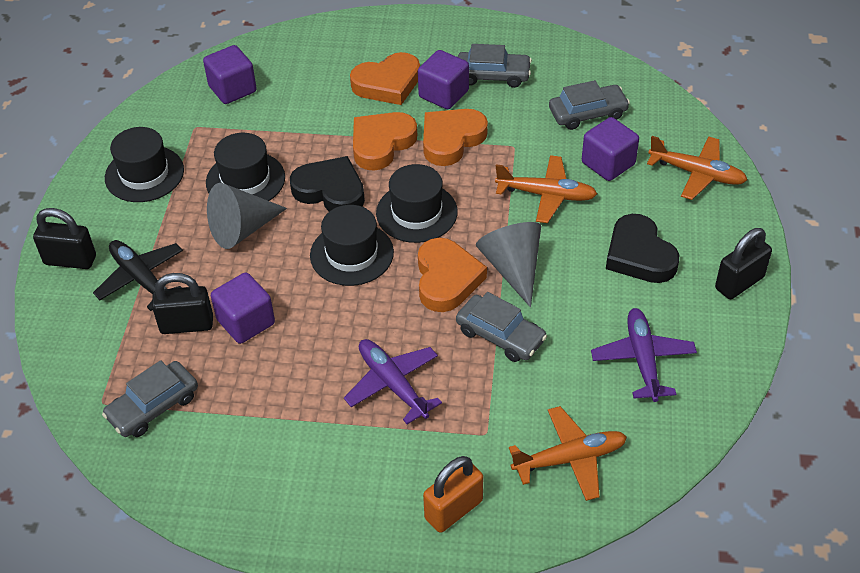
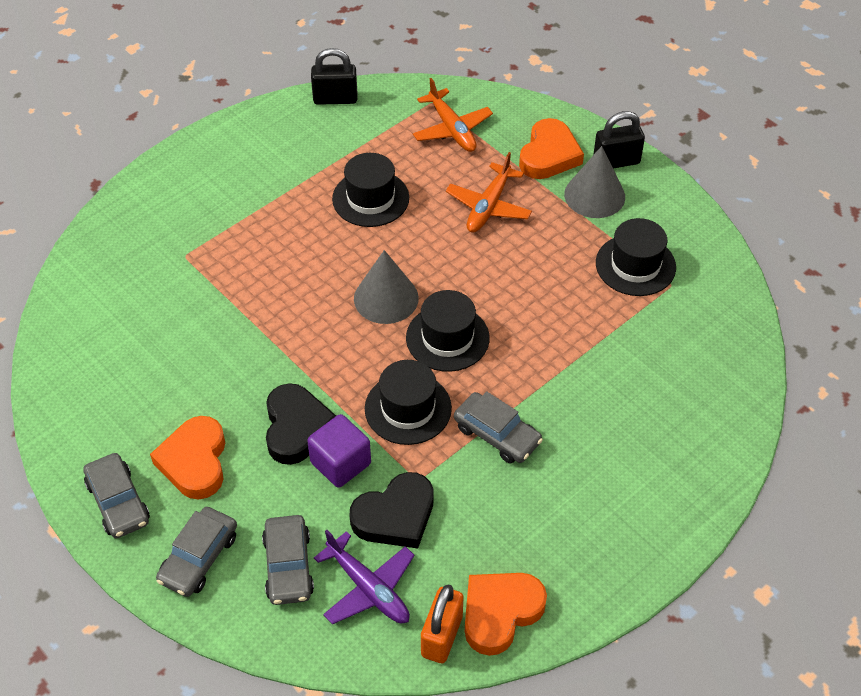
black padlock: 3 -> 2
black plane: 1 -> 0
orange heart: 4 -> 3
orange plane: 3 -> 2
purple cube: 4 -> 1
purple plane: 2 -> 1

